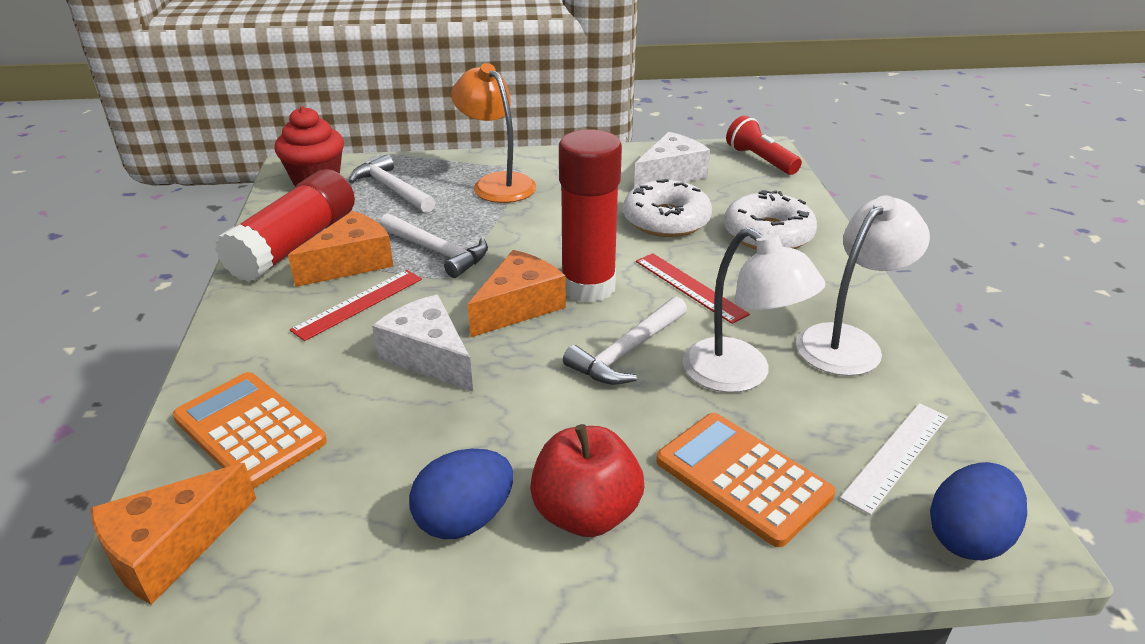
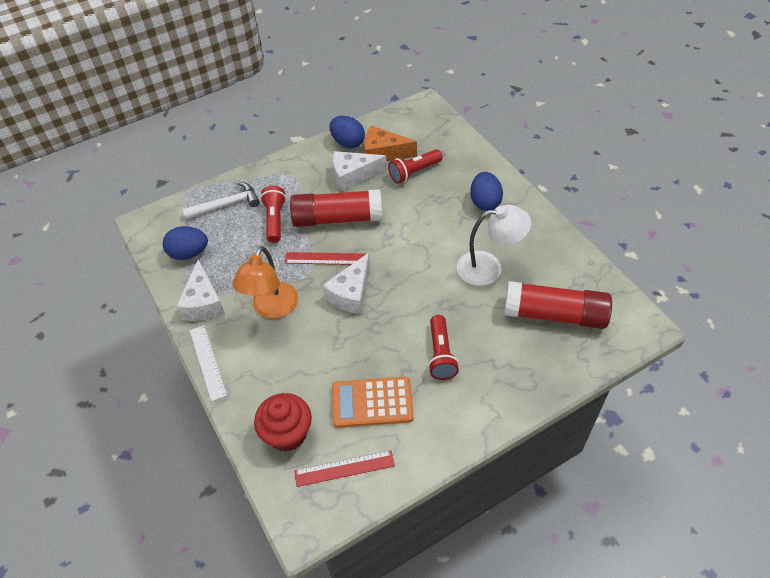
blue egg: 2 -> 3
orange calculator: 2 -> 1
orange cheese: 3 -> 1
red apple: 1 -> 0
red flashlight: 1 -> 3
white cheese: 2 -> 3
white donut: 2 -> 0
white hammer: 3 -> 1
white lamp: 2 -> 1

